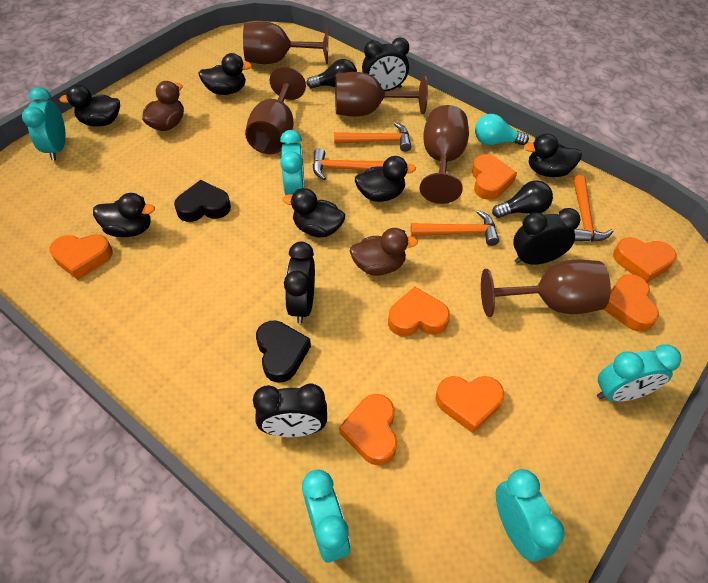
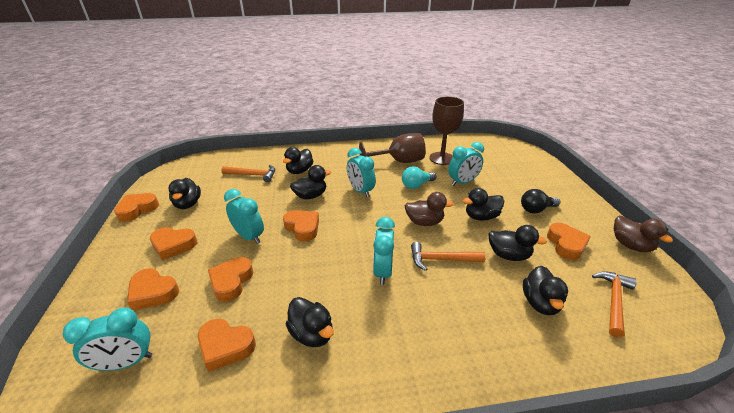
black clock: 4 -> 0
black duck: 6 -> 7
black heart: 2 -> 0
black light bulb: 2 -> 1
brown goblet: 5 -> 2
orange hammer: 4 -> 3

